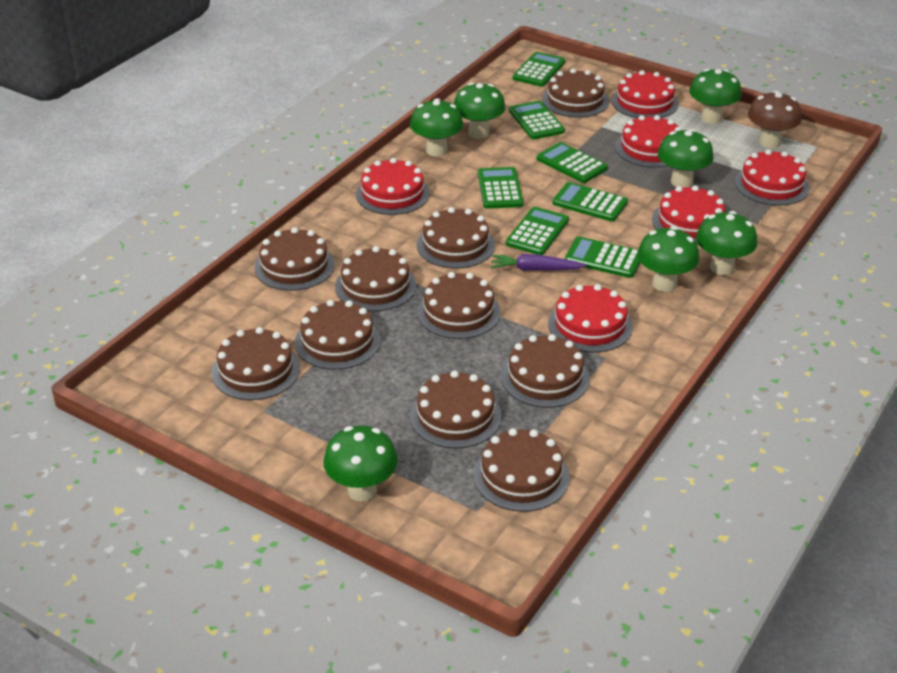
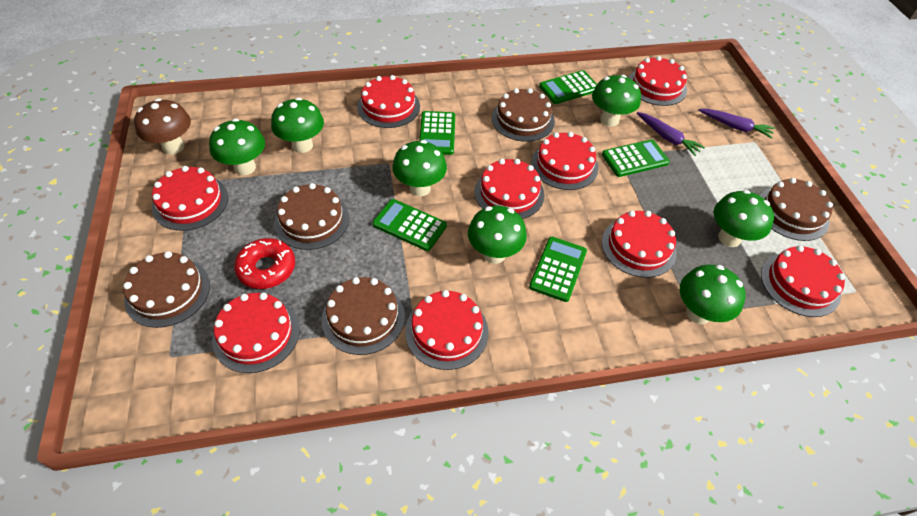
brown cake: 10 -> 5
green calculator: 7 -> 5
purple carrot: 1 -> 2
red cake: 6 -> 9
red donut: 0 -> 1

